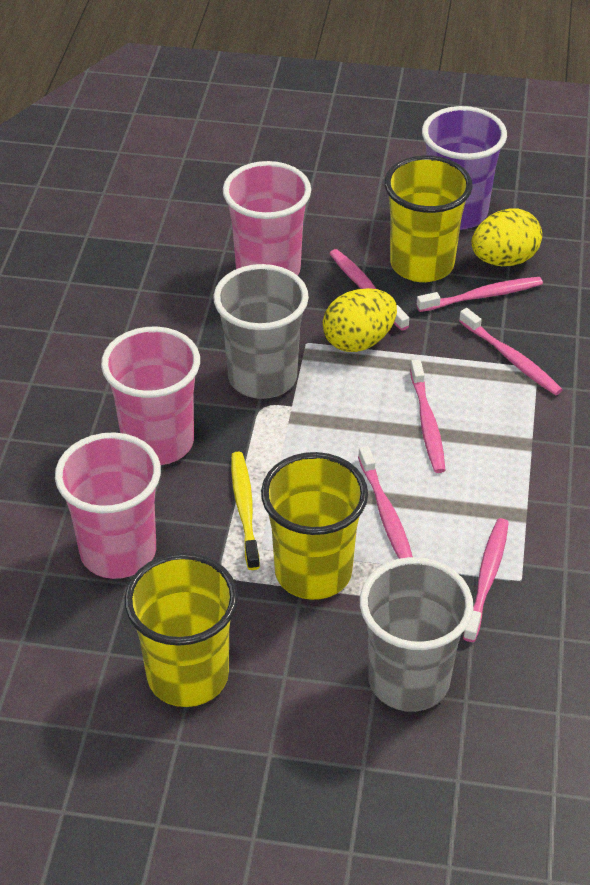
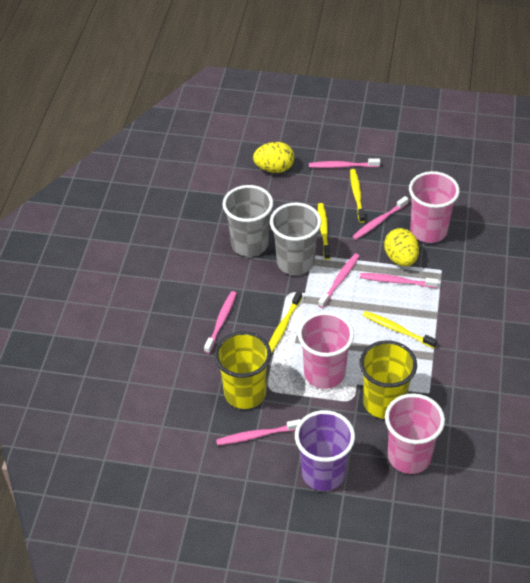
yellow cup: 3 -> 2
yellow toothbrush: 1 -> 4

